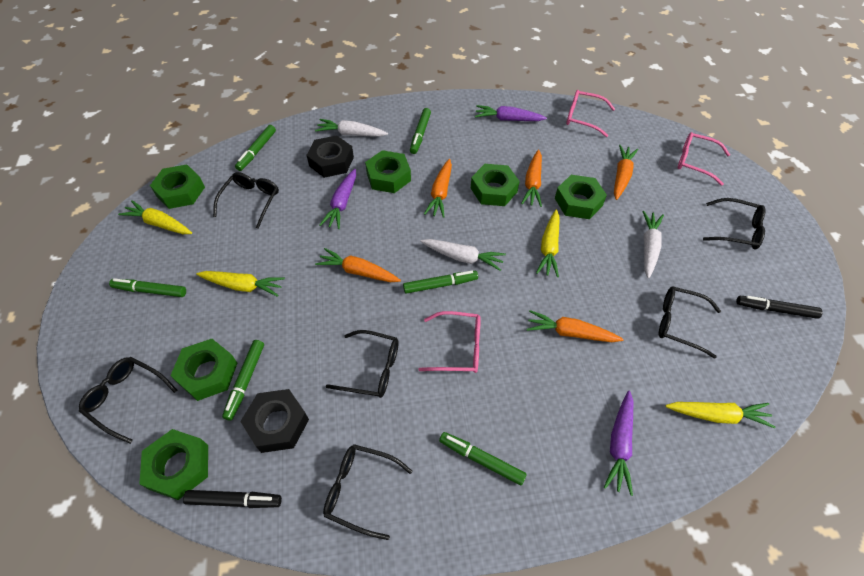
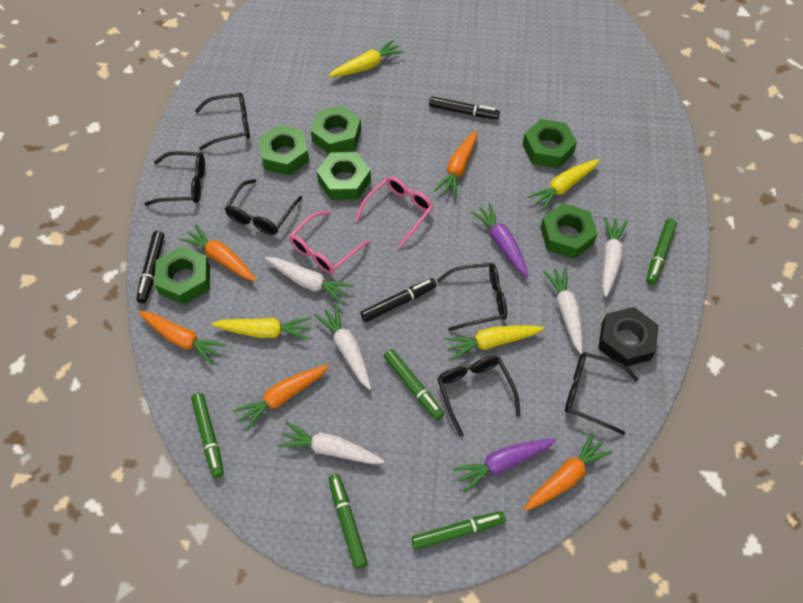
black marker: 2 -> 3
black nut: 2 -> 1
green marker: 6 -> 5
pink glasses: 3 -> 2
purple carrot: 3 -> 2
white carrot: 3 -> 5

